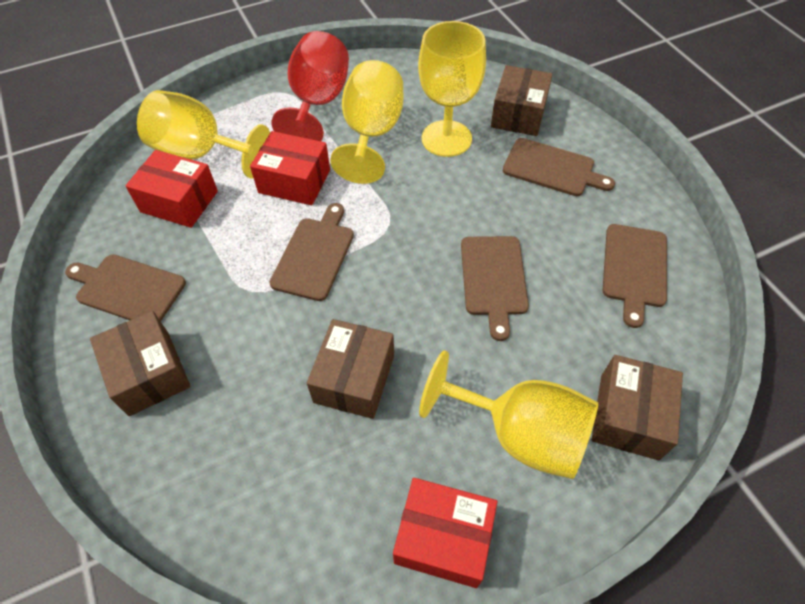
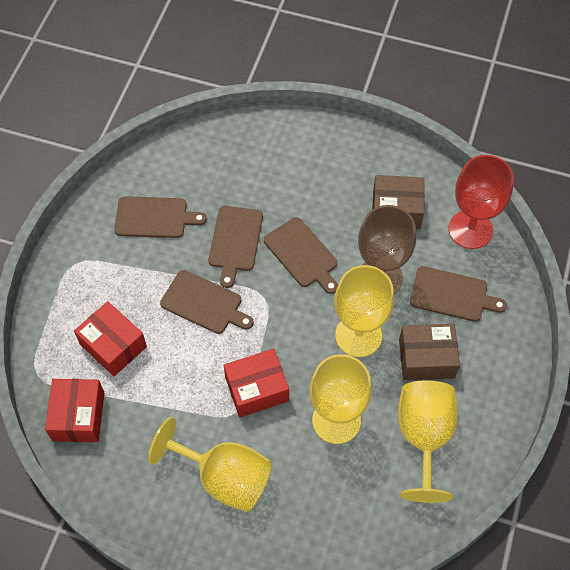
brown box: 4 -> 2
brown goblet: 0 -> 1

